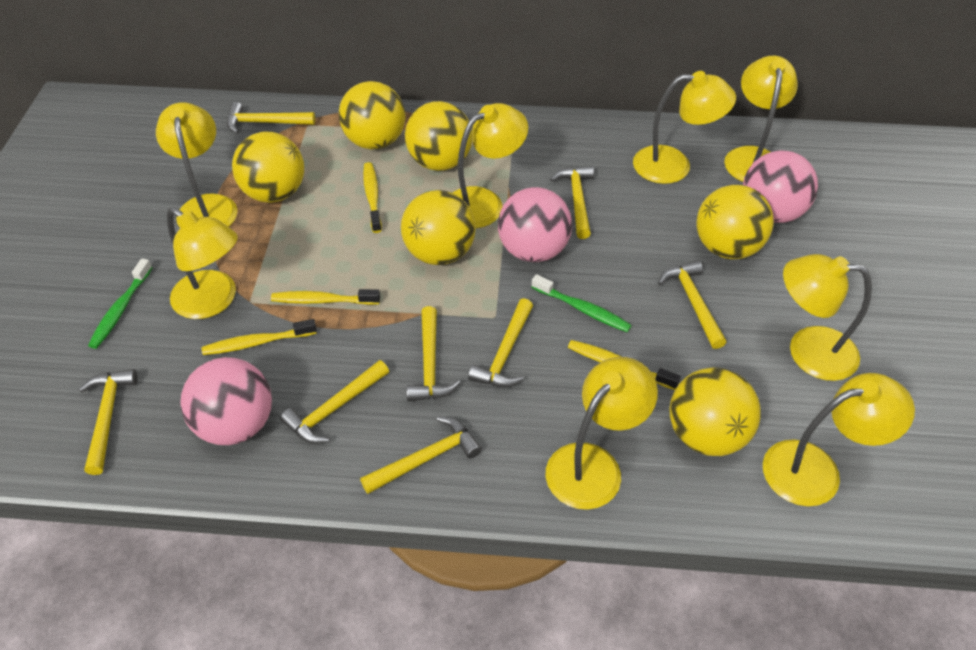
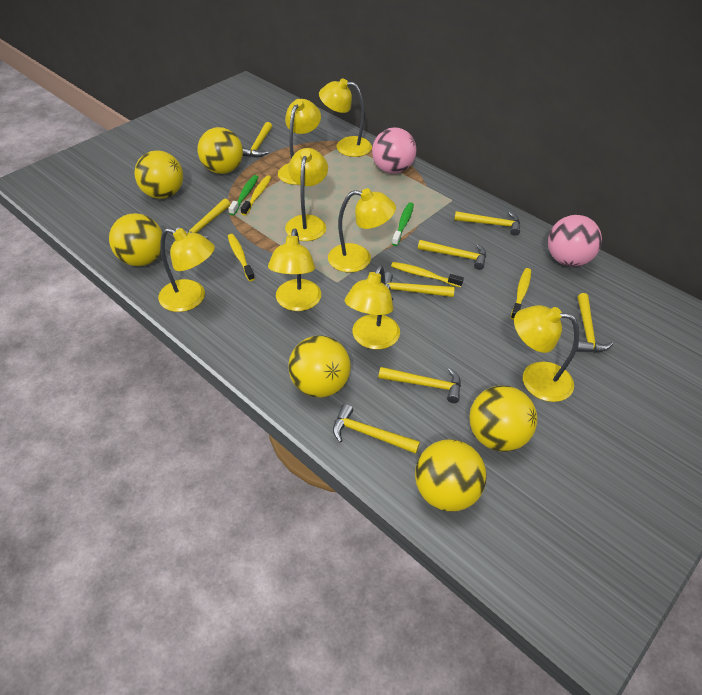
pink ball: 3 -> 2

